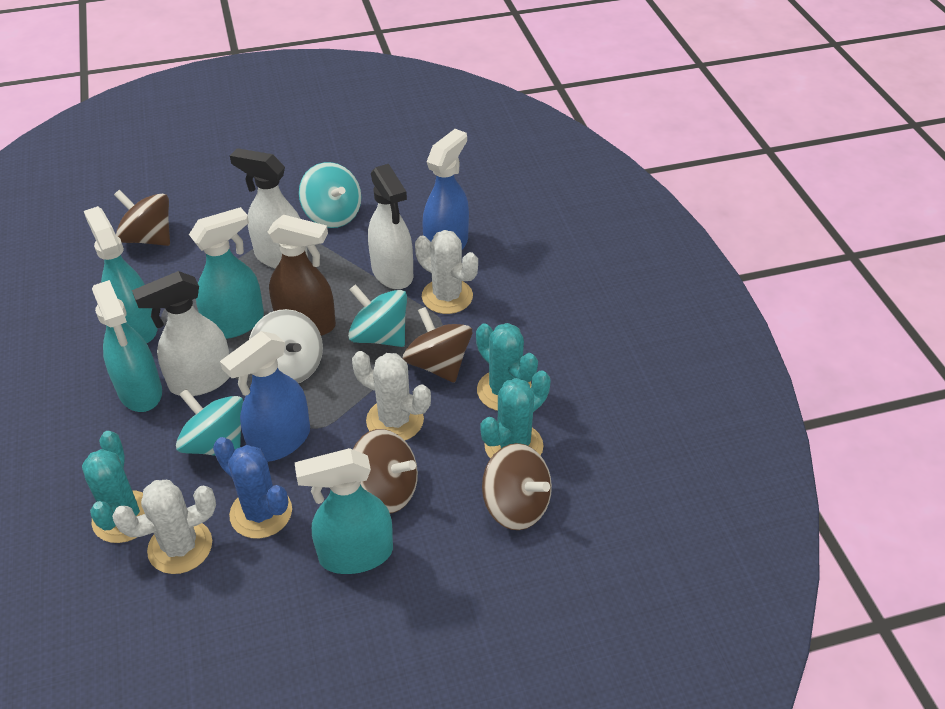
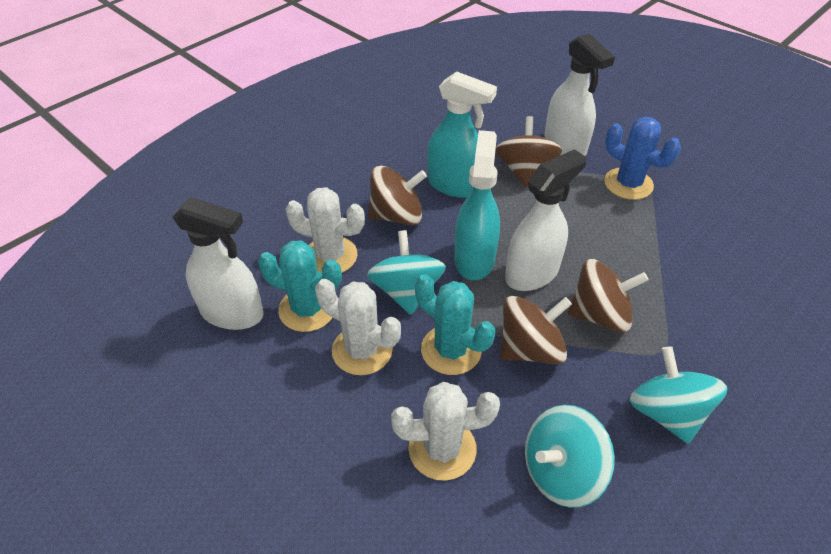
blue spray bottle: 2 -> 0
brown spray bottle: 1 -> 0
turquoise cactus: 3 -> 2
turquoise spray bottle: 4 -> 2
white spinning top: 1 -> 0

